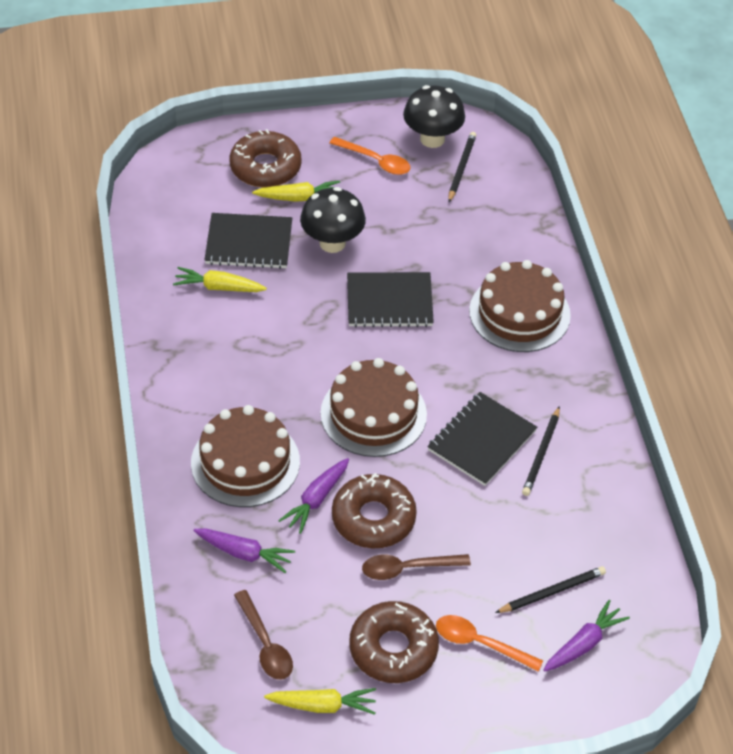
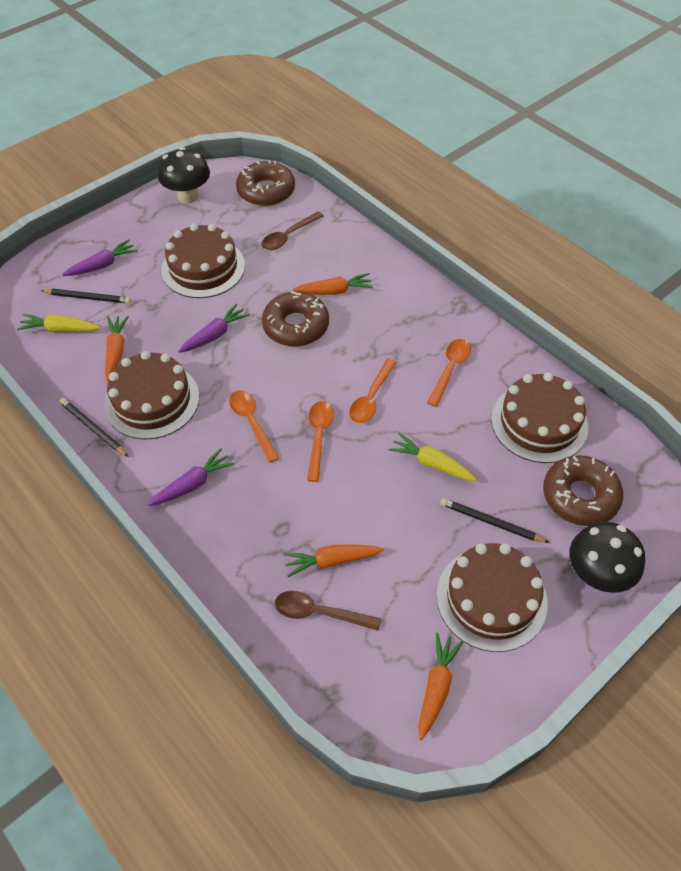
black notebook: 3 -> 0
brown cake: 3 -> 4
orange carrot: 0 -> 4
orange spoon: 2 -> 4
yellow carrot: 3 -> 2

